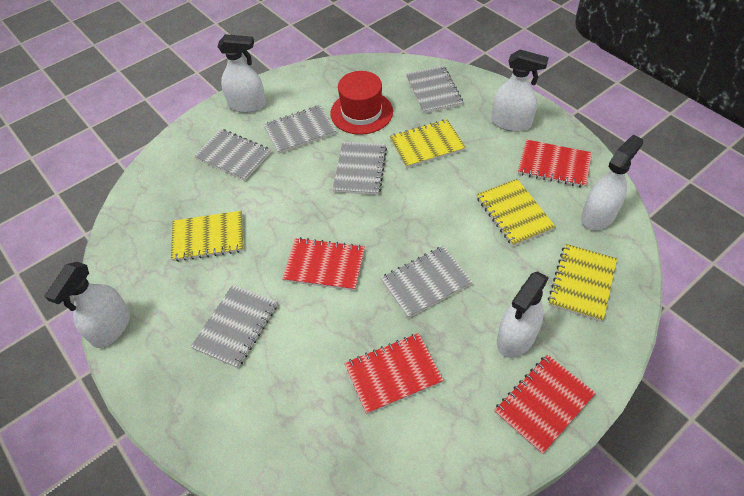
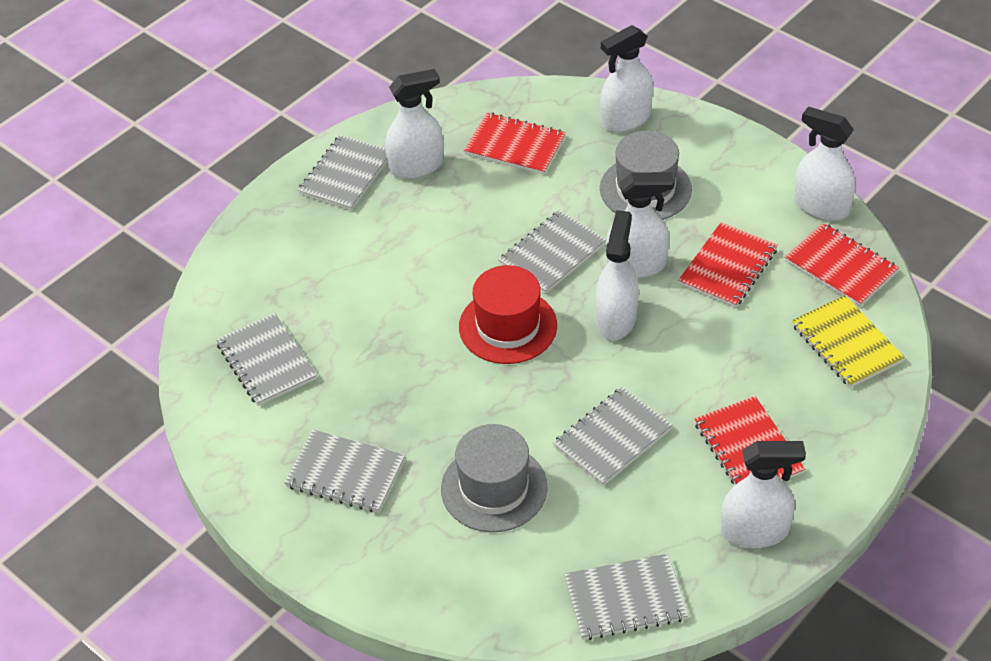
grey hat: 0 -> 2
white spray bottle: 5 -> 6
yellow notebook: 4 -> 1

